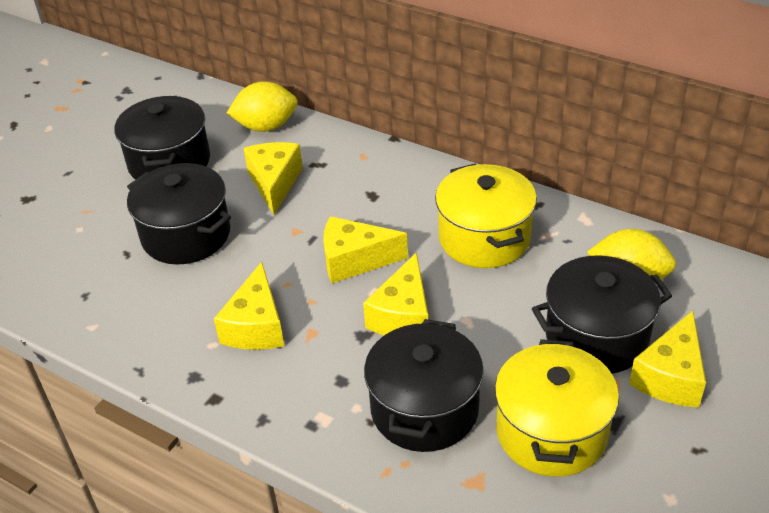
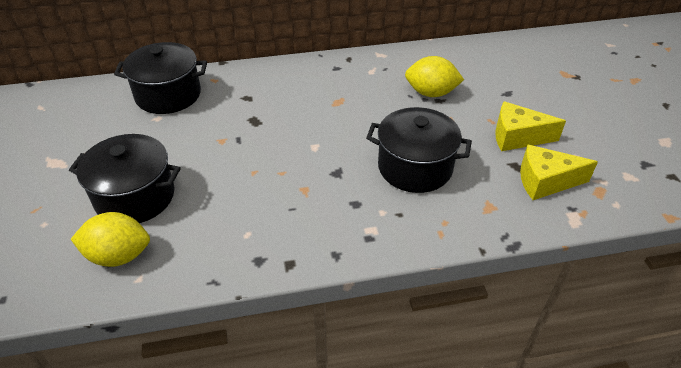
black pot: 4 -> 3
yellow cheese: 5 -> 2
yellow pot: 2 -> 0

